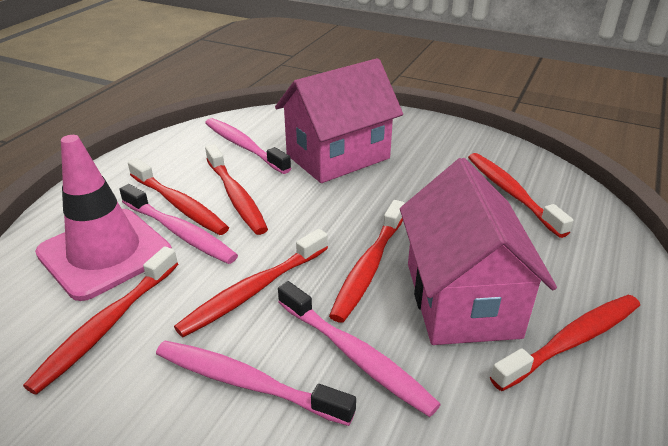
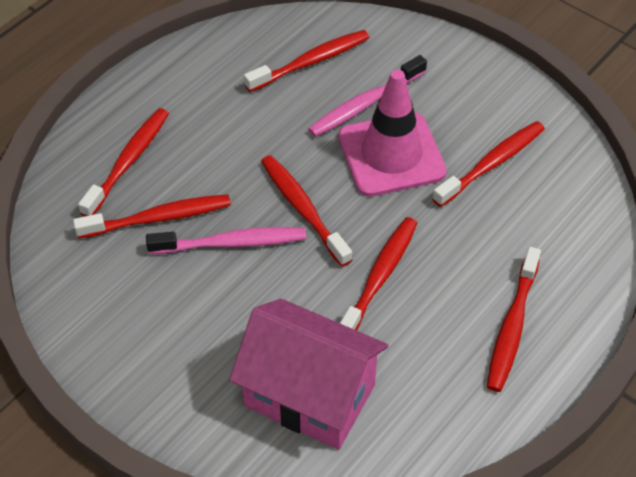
pink house: 2 -> 1
pink toothbrush: 4 -> 2

